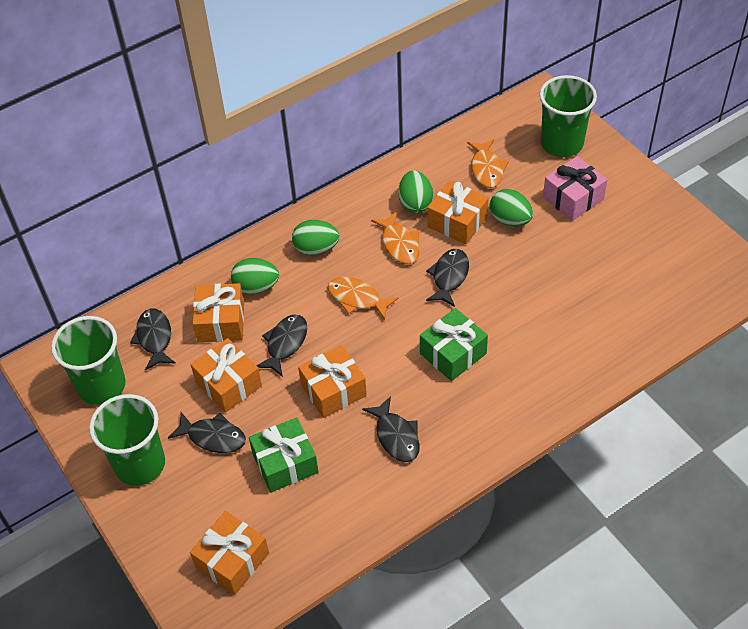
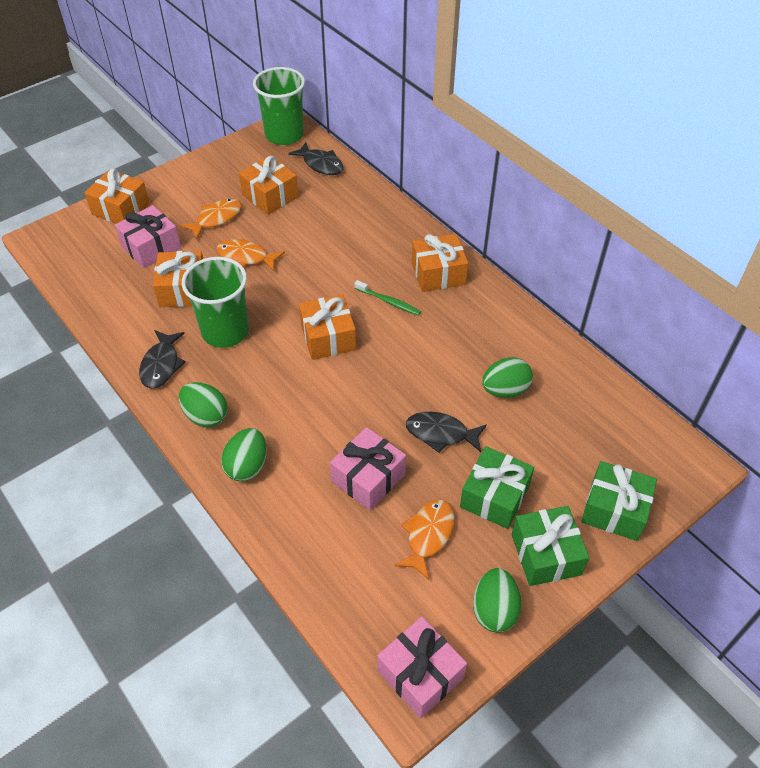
black fish: 5 -> 3
green cup: 3 -> 2
green gift: 2 -> 3
green toothbrush: 0 -> 1
pink gift: 1 -> 3

